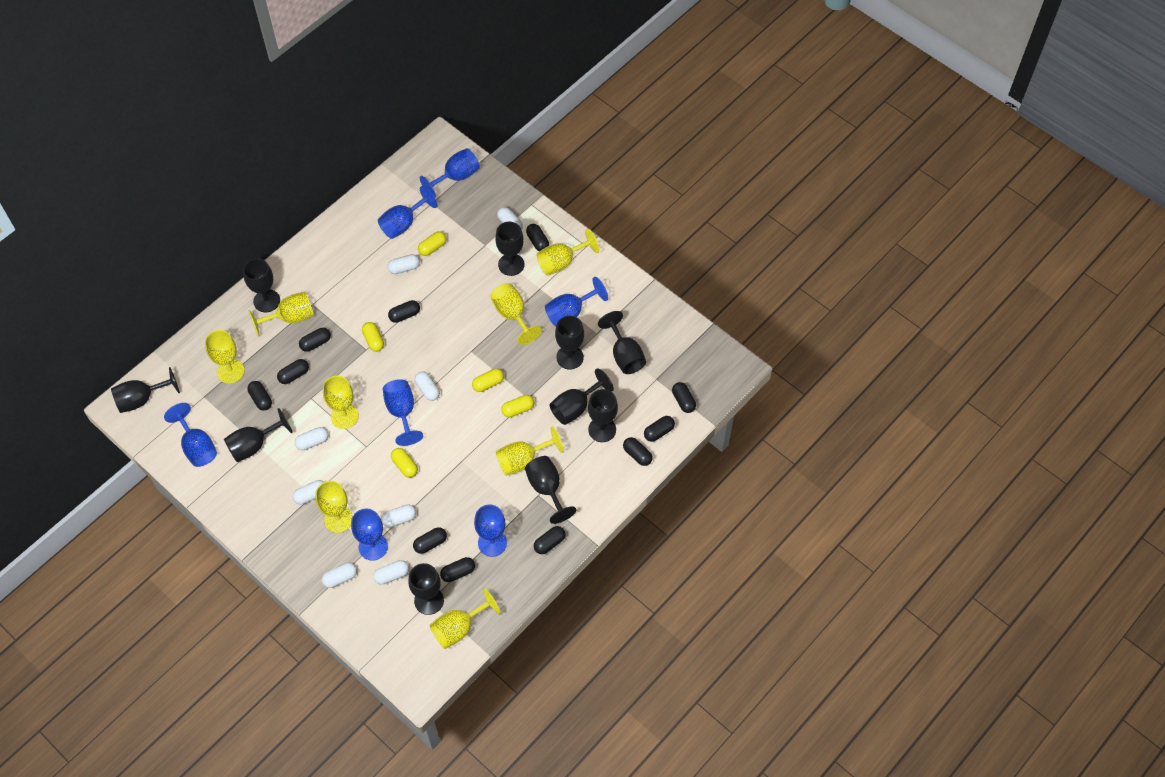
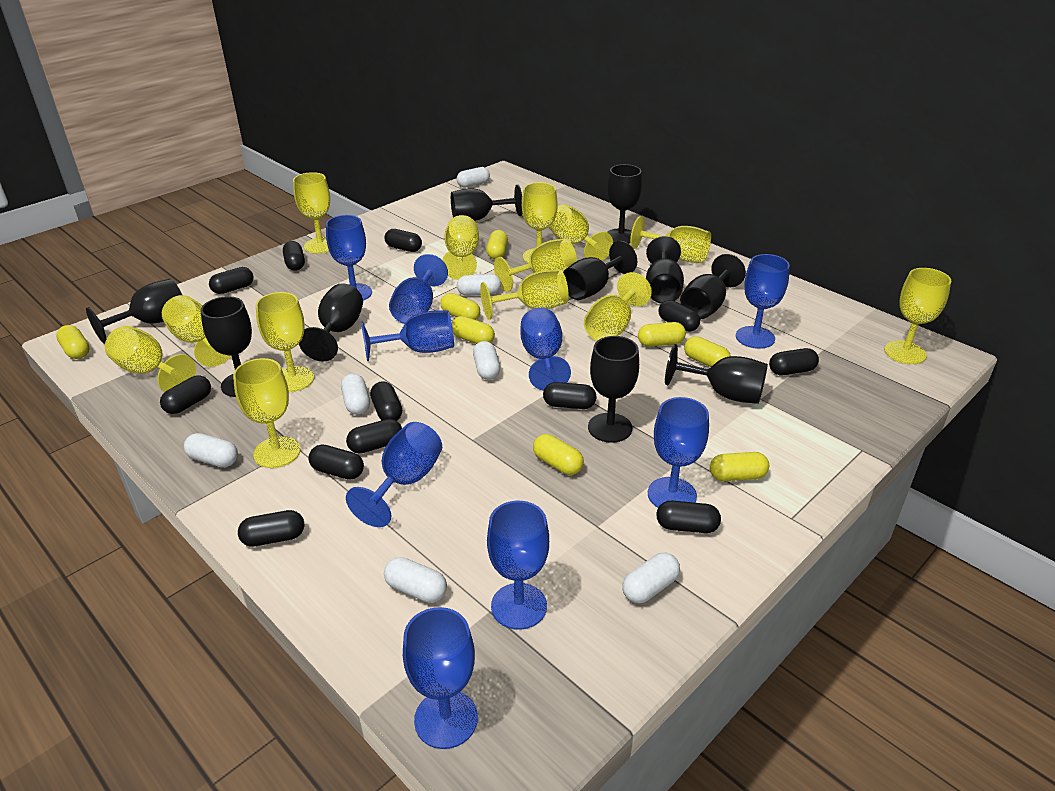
black capsule: 11 -> 12
blue goblet: 7 -> 9
white capsule: 8 -> 7
yellow capsule: 5 -> 8
yellow goblet: 8 -> 13

